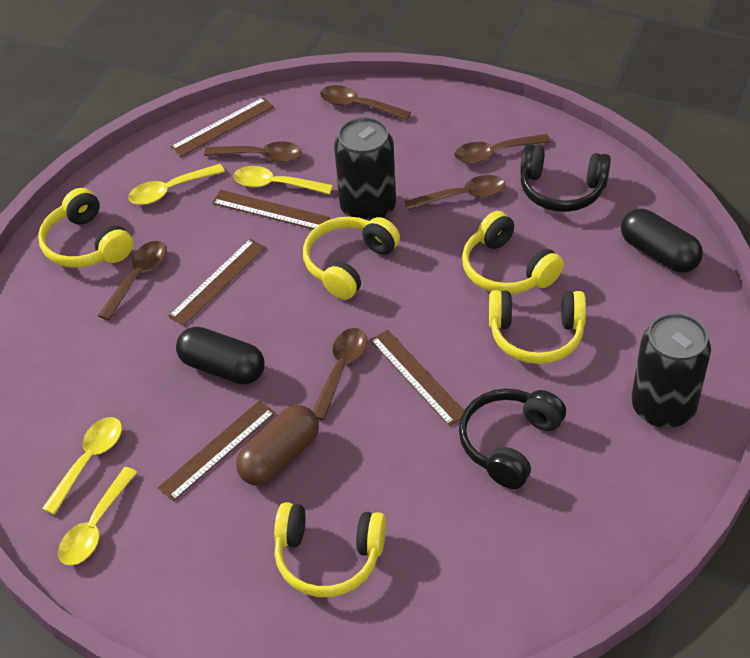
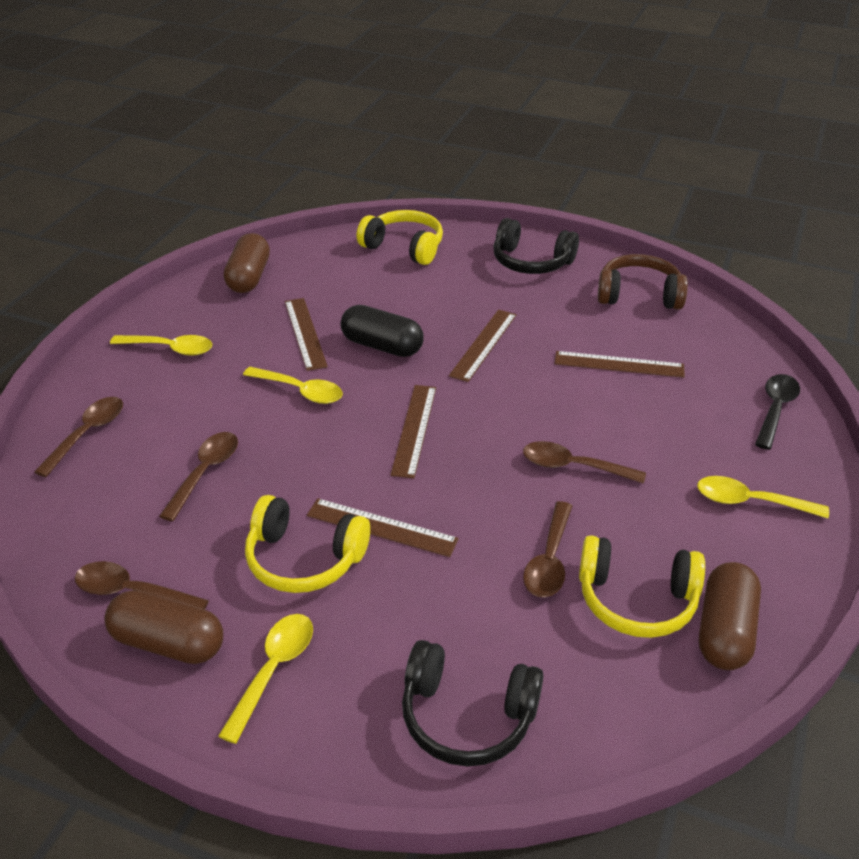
black can: 2 -> 0
black capsule: 2 -> 1
black spoon: 0 -> 1
brown capsule: 1 -> 3
brown headphones: 0 -> 1
brown spoon: 6 -> 5
yellow headphones: 5 -> 3

